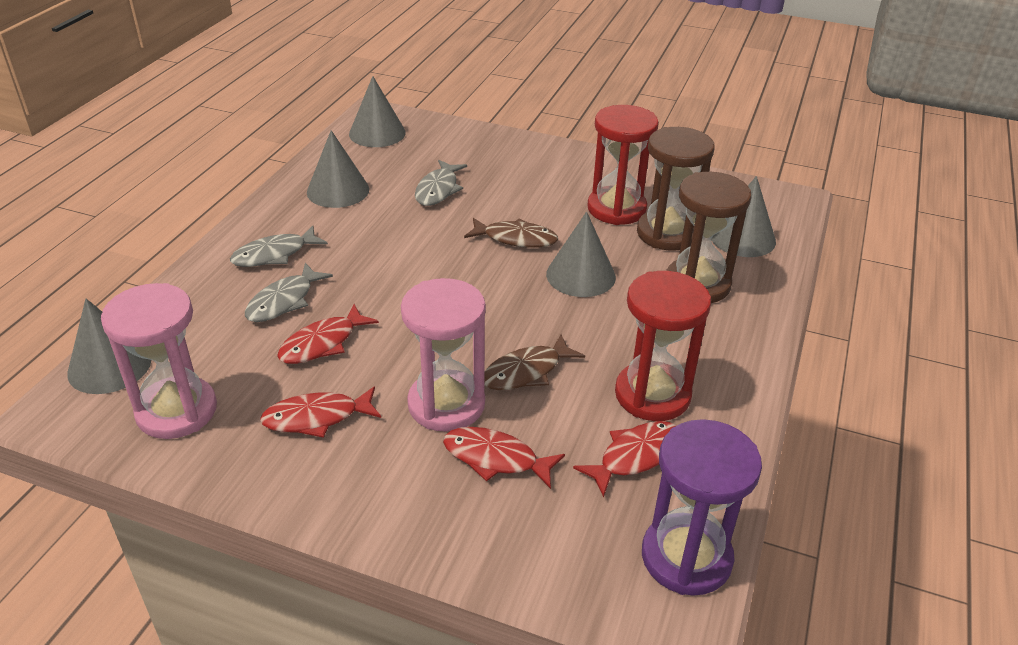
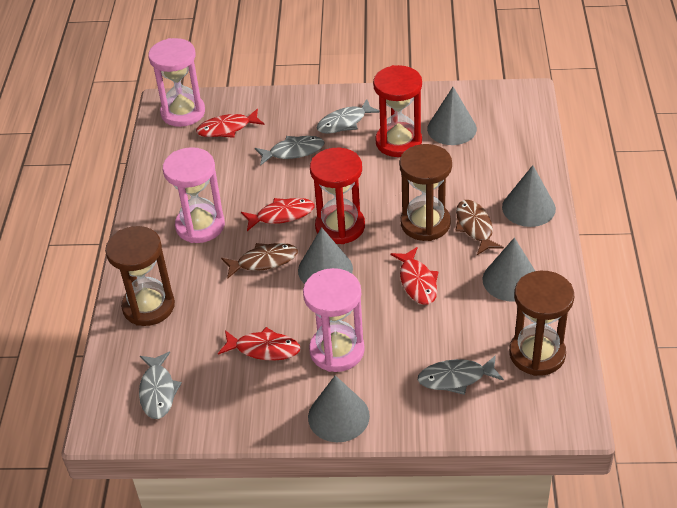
brown hourglass: 2 -> 3
grey fish: 3 -> 4
pink hourglass: 2 -> 3
purple hourglass: 1 -> 0

